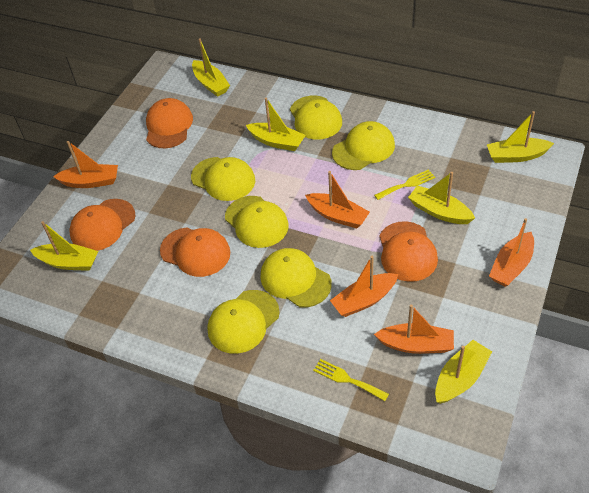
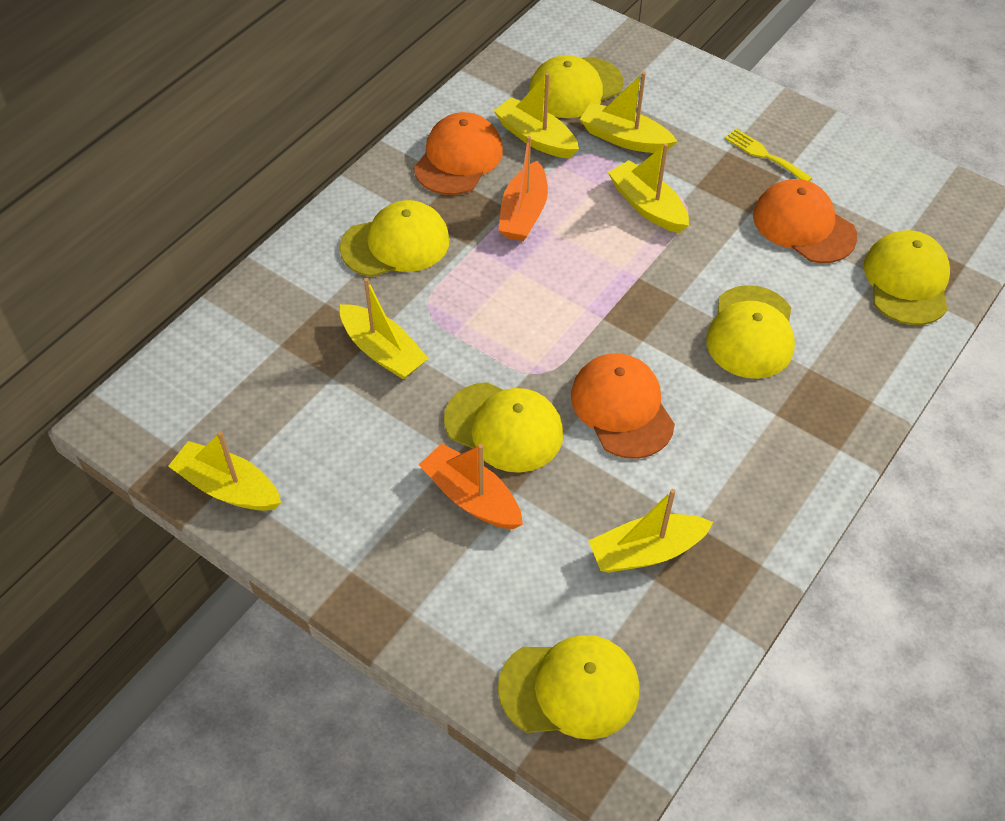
orange boat: 5 -> 2
orange cap: 4 -> 3
yellow fork: 2 -> 1

